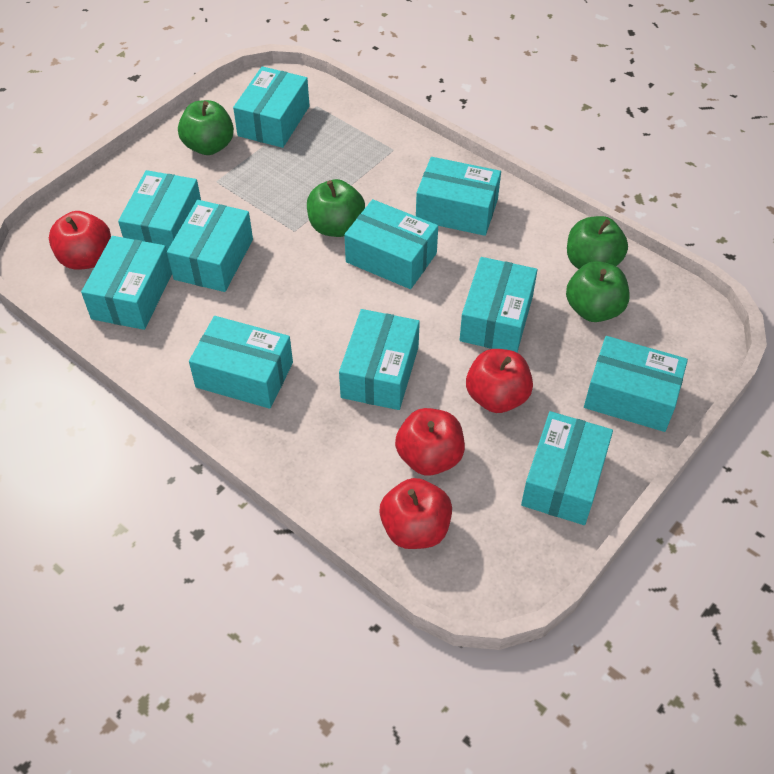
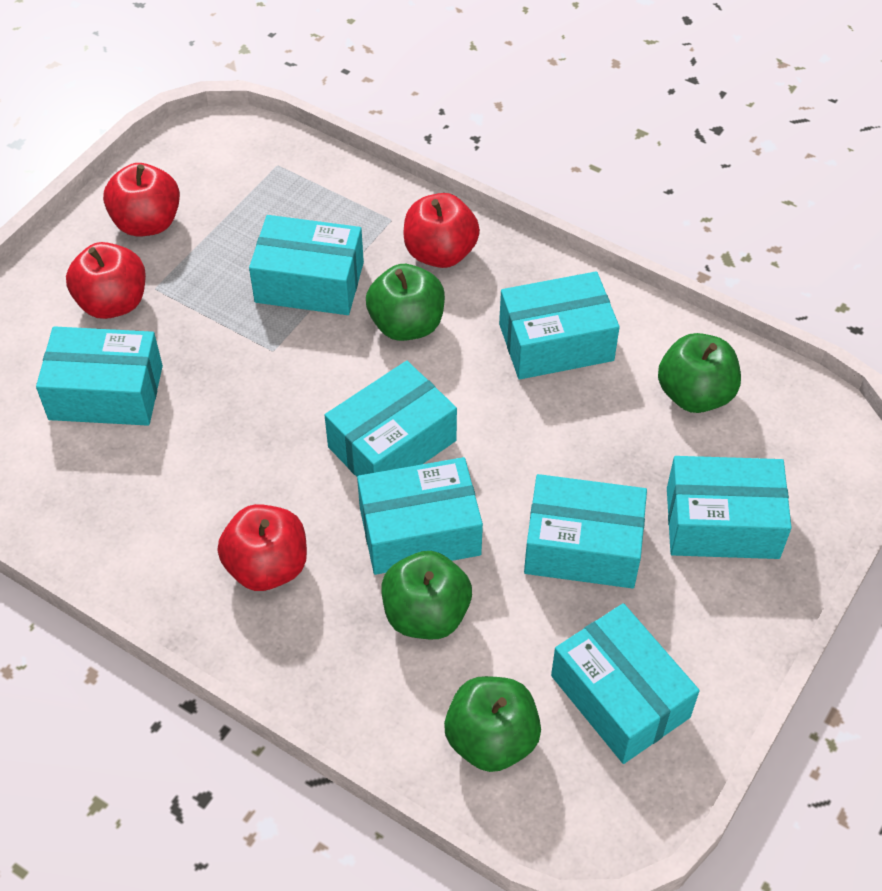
turquoise box: 11 -> 8

